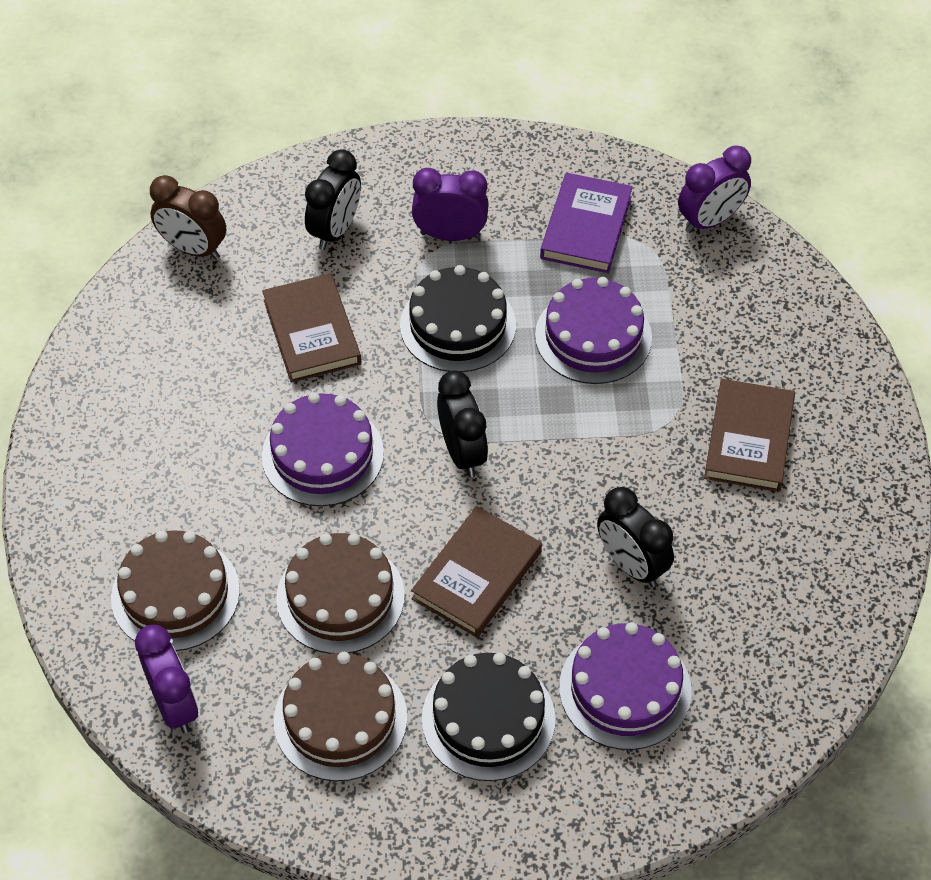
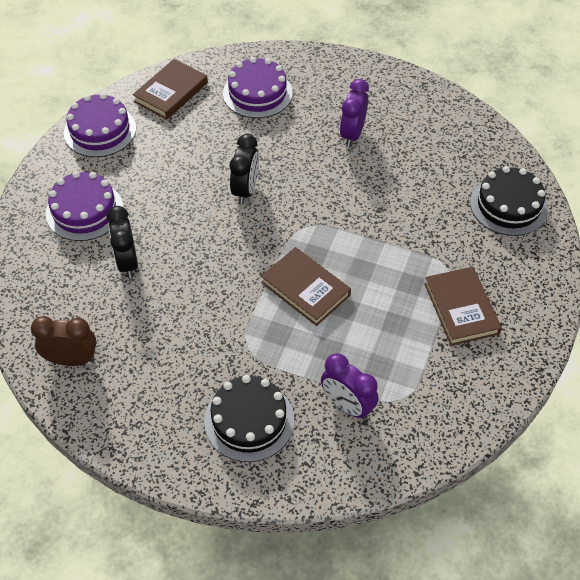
black clock: 3 -> 2
brown cake: 3 -> 0
purple book: 1 -> 0
purple clock: 3 -> 2

